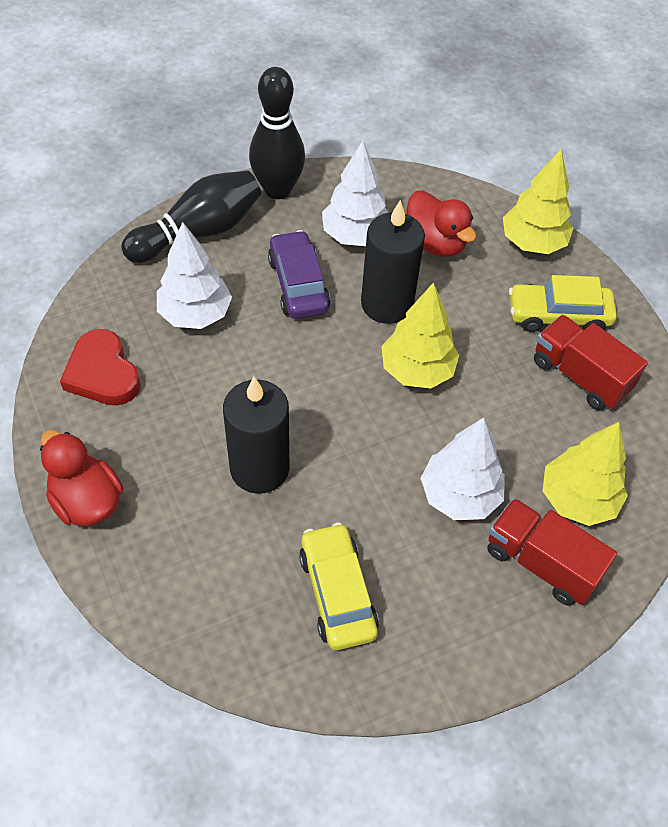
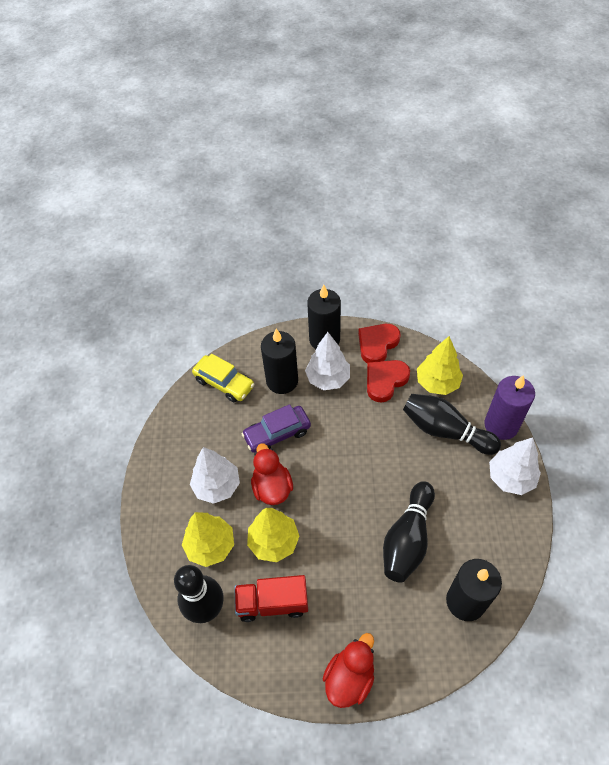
black bowling pin: 2 -> 3
black candle: 2 -> 3
purple candle: 0 -> 1
red heart: 1 -> 2
red truck: 2 -> 1
yellow car: 2 -> 1

